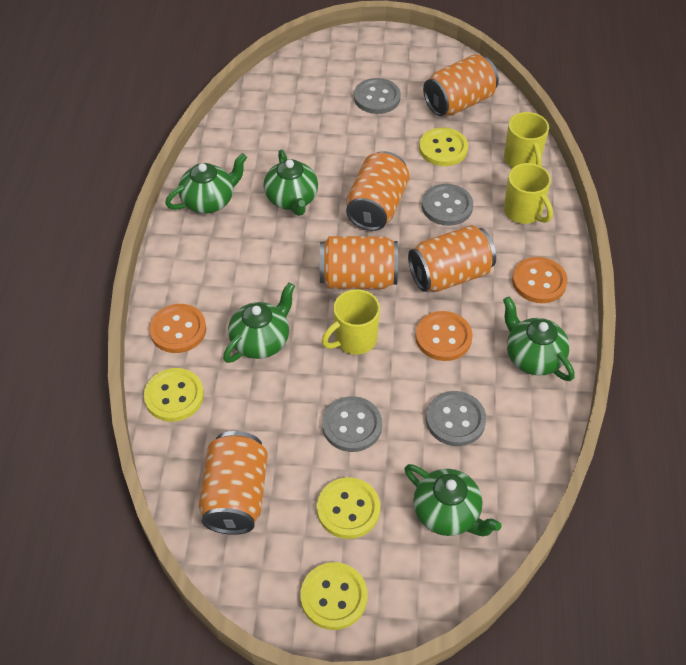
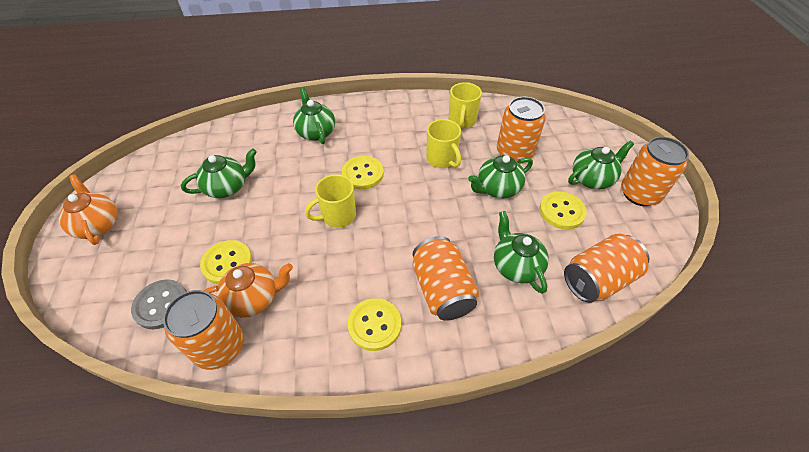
grey button: 4 -> 1
orange button: 3 -> 0
orange teapot: 0 -> 2

